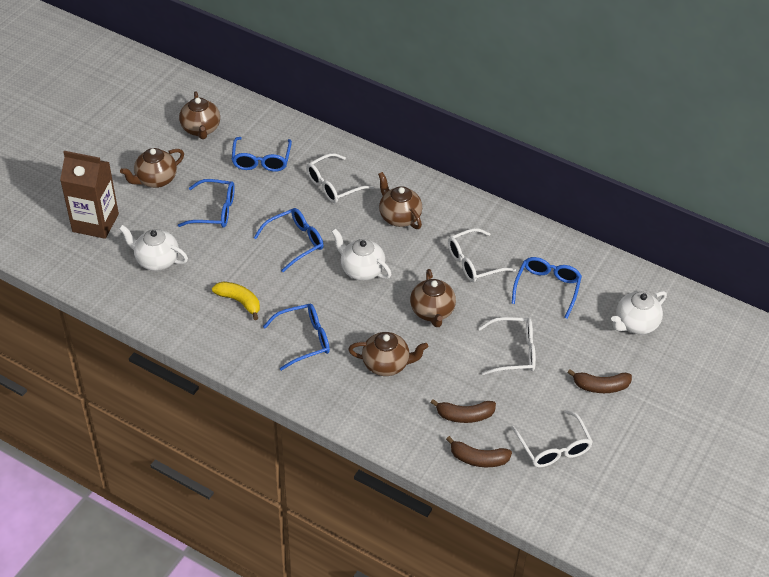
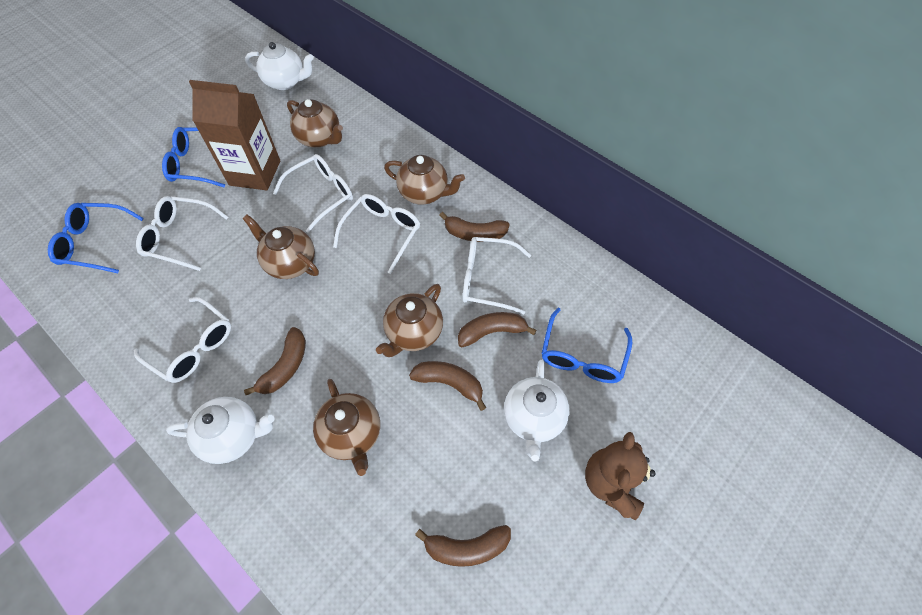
blue glasses: 5 -> 3
brown banana: 3 -> 5
brown teddy bear: 0 -> 1
white glasses: 4 -> 5
yellow banana: 1 -> 0

